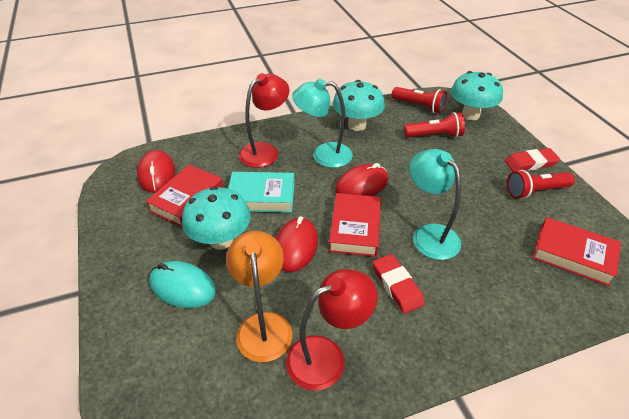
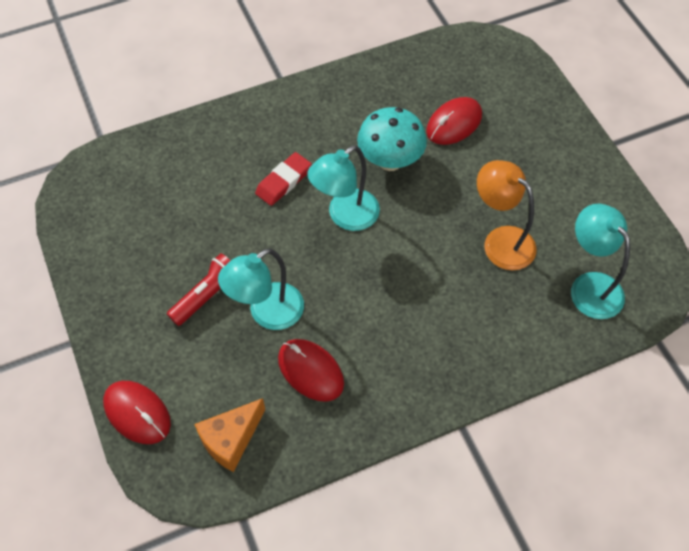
orange cheese: 0 -> 1
red book: 3 -> 0
red eraser: 2 -> 1
red flashlight: 3 -> 1
red lamp: 2 -> 0
turquoise book: 1 -> 0
turquoise lamp: 2 -> 3
turquoise mouse: 1 -> 0
turquoise mushroom: 3 -> 1

